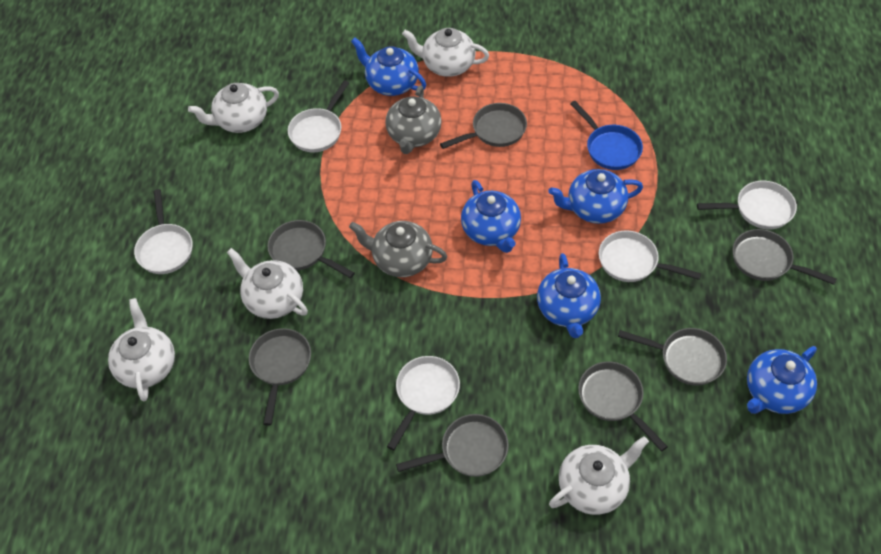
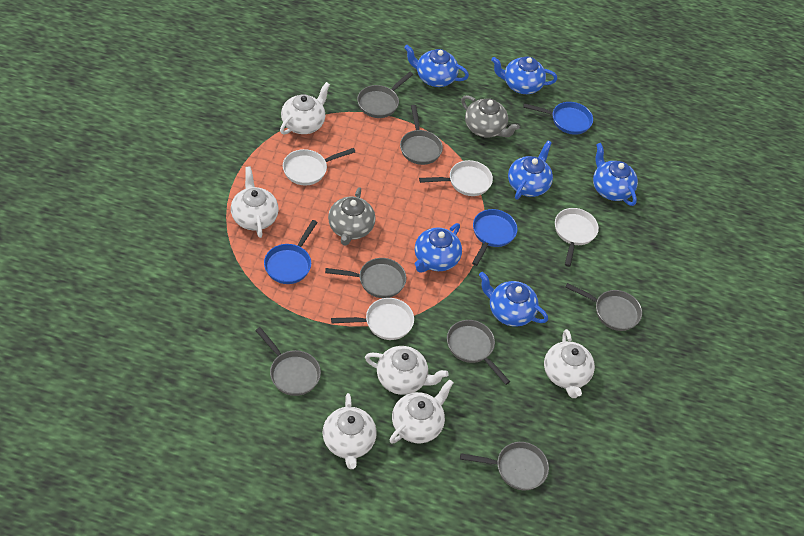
blue pan: 1 -> 3
blue teapot: 5 -> 6
white pan: 5 -> 4
white teapot: 5 -> 6

